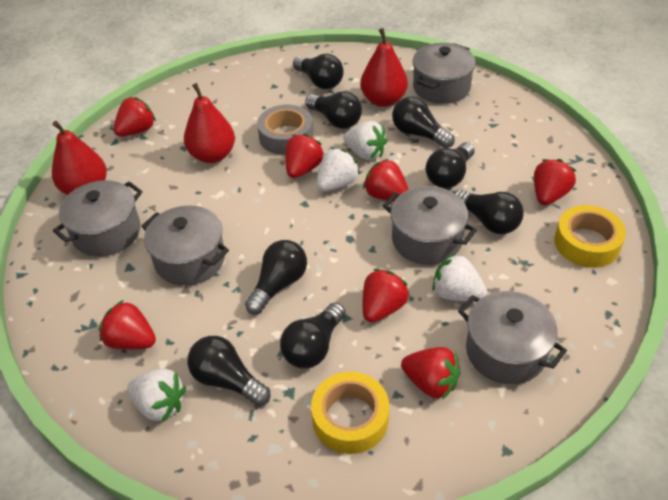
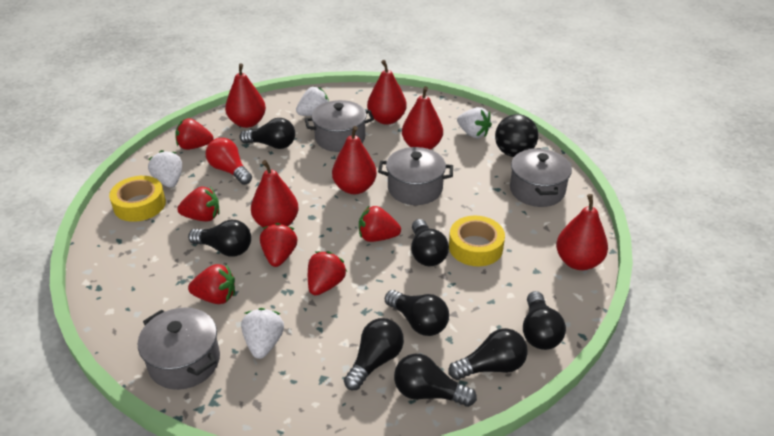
black ball: 0 -> 1
grey pot: 5 -> 4
grey tape: 1 -> 0
red light bulb: 0 -> 1
red pear: 3 -> 6
red strawberry: 7 -> 6

